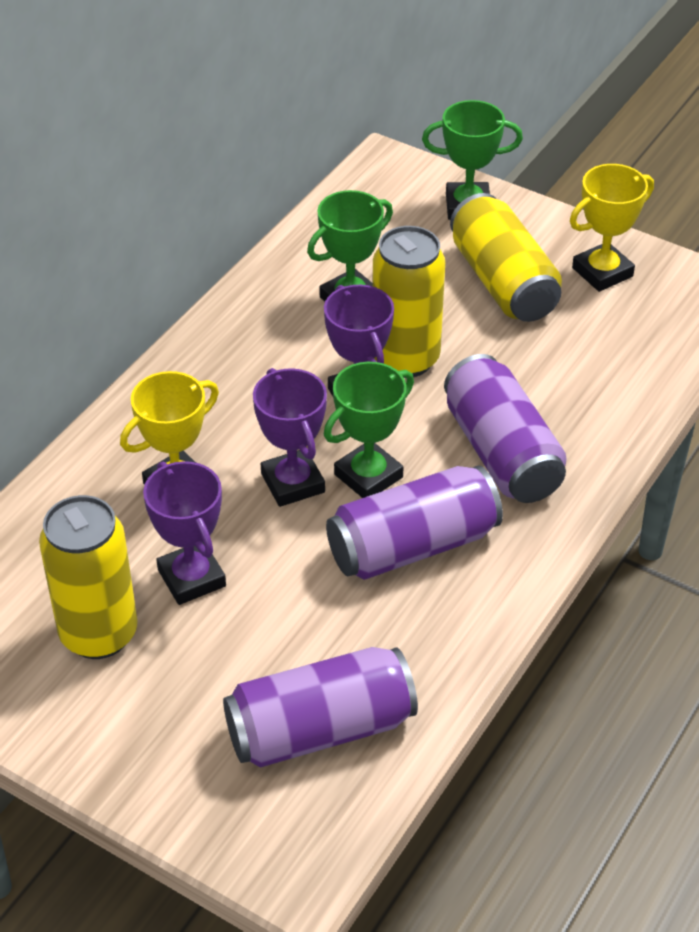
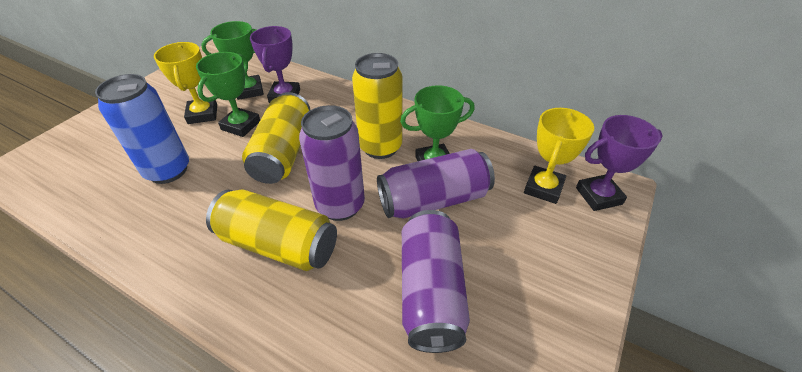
blue can: 0 -> 1
purple trophy: 3 -> 2

